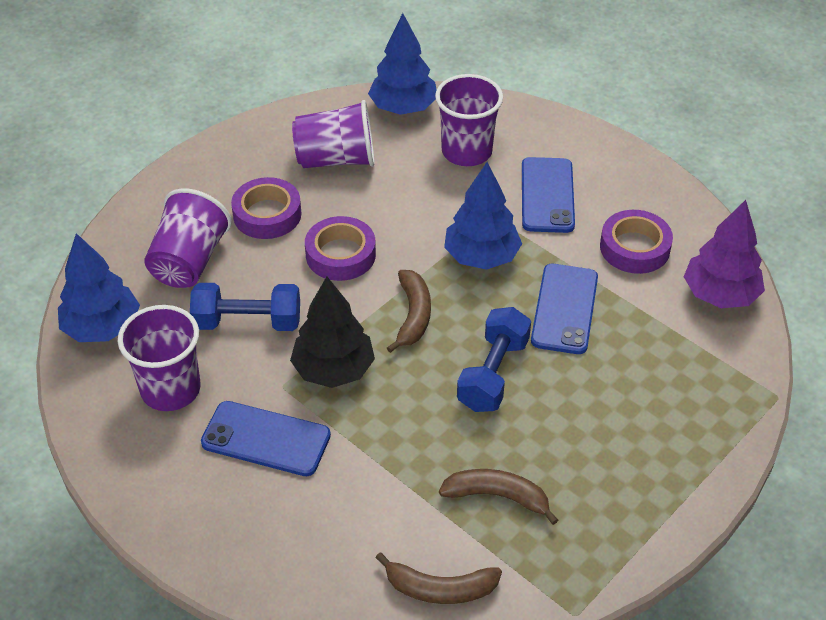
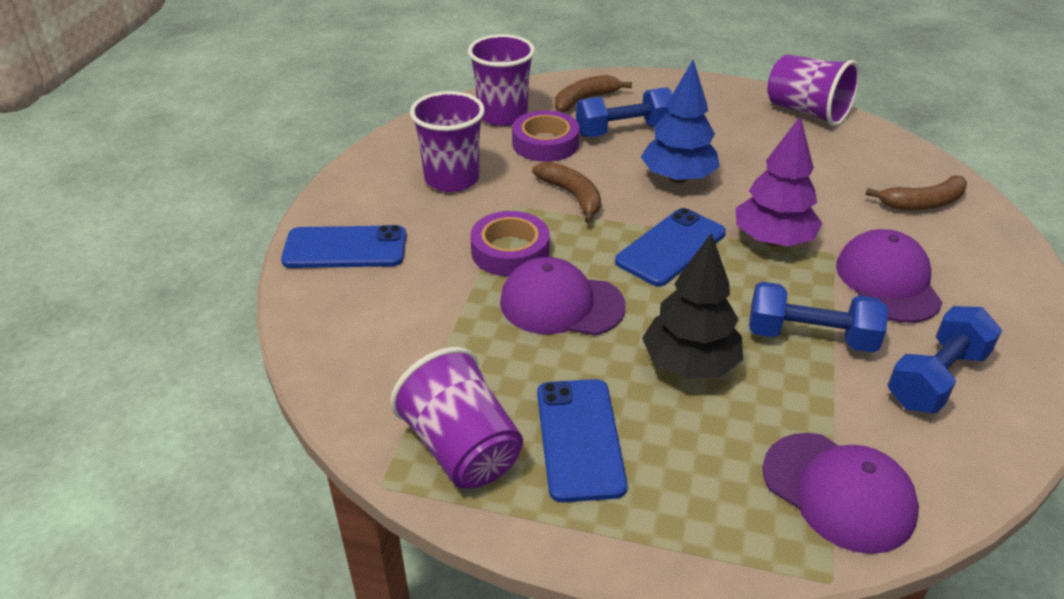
blue dumbbell: 2 -> 3
blue tree: 3 -> 1
purple cap: 0 -> 3
purple tape: 3 -> 2

